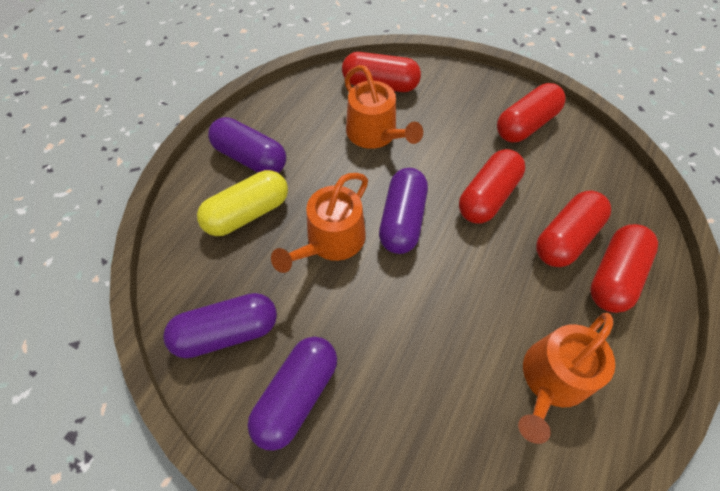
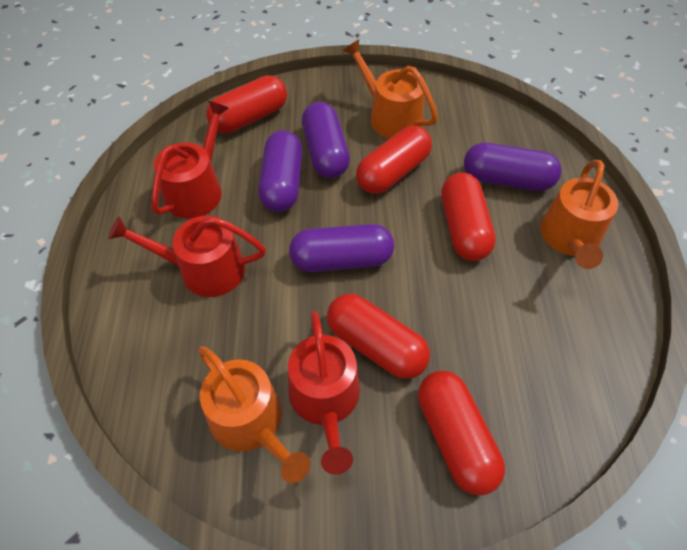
red watering can: 0 -> 3
yellow capsule: 1 -> 0

